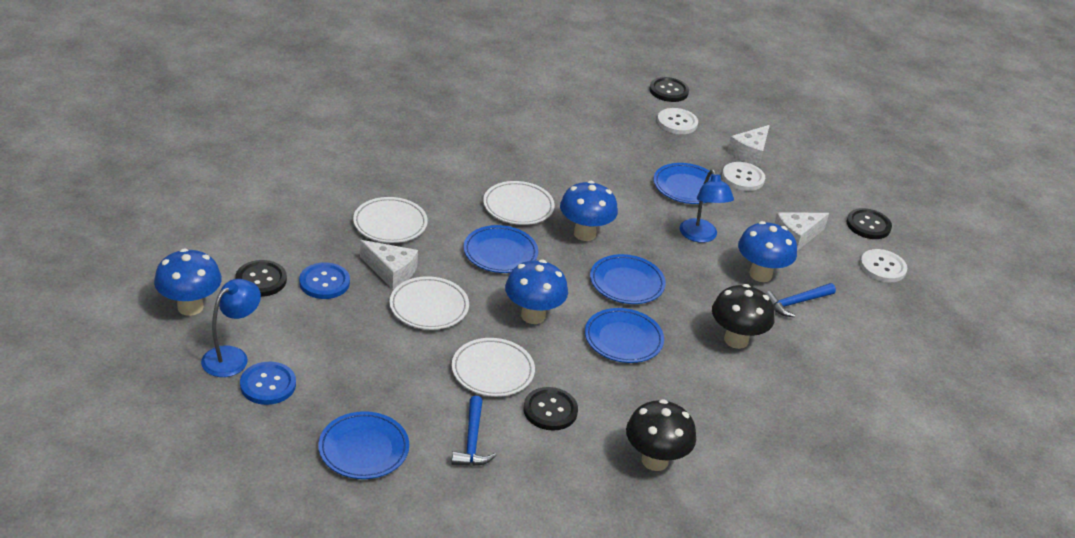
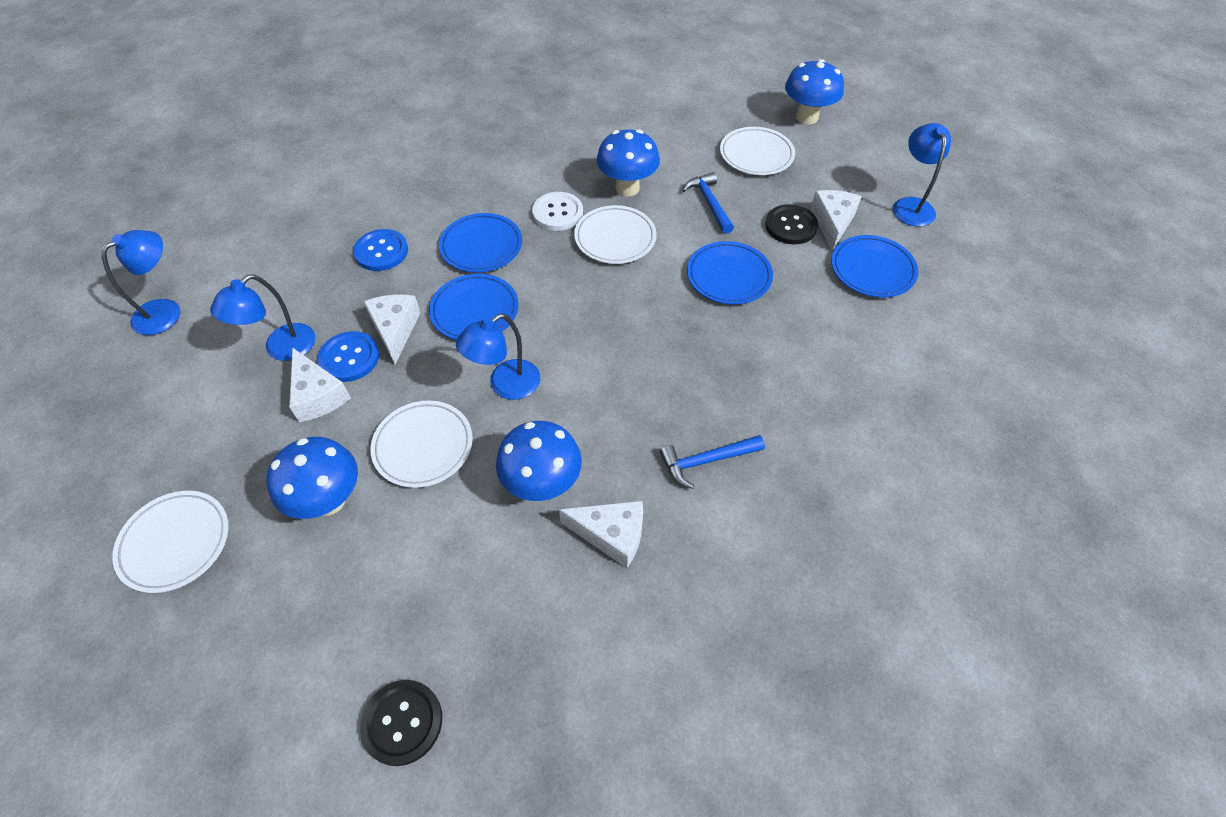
black button: 4 -> 2
black mushroom: 2 -> 0
blue lamp: 2 -> 4
blue plate: 5 -> 4
white button: 3 -> 1
white cheese: 3 -> 4

